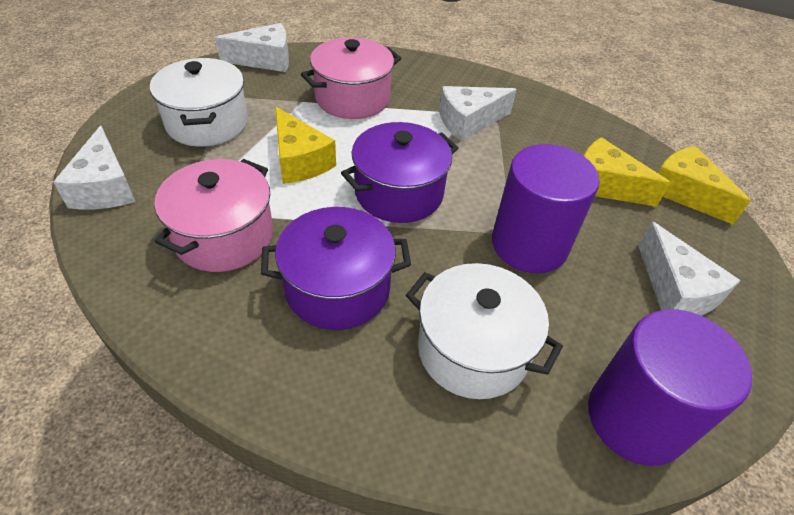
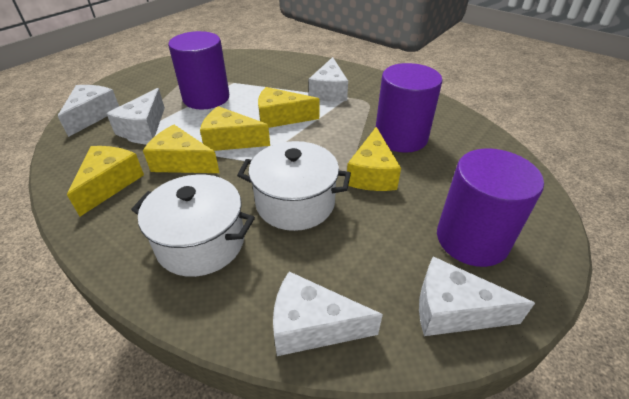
pink pot: 2 -> 0
purple cylinder: 2 -> 3
purple pot: 2 -> 0
white cheese: 4 -> 5
yellow cheese: 3 -> 5

